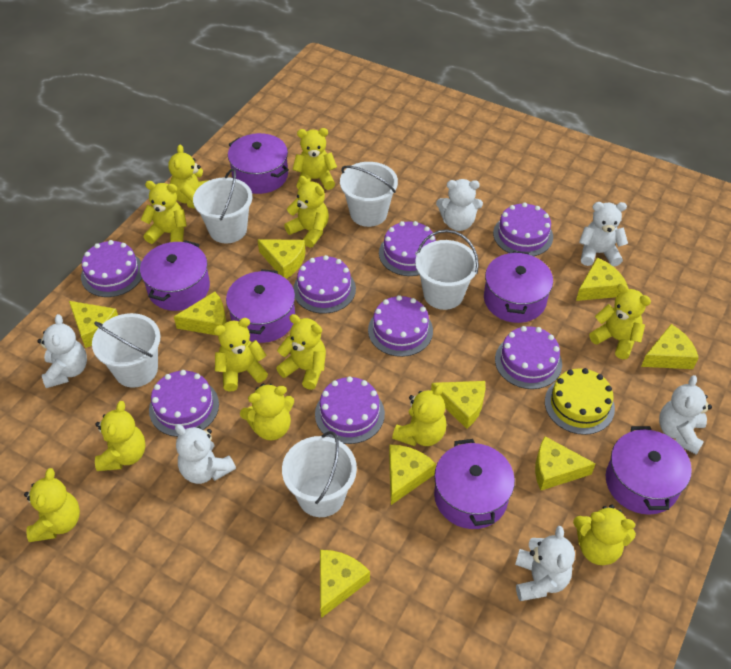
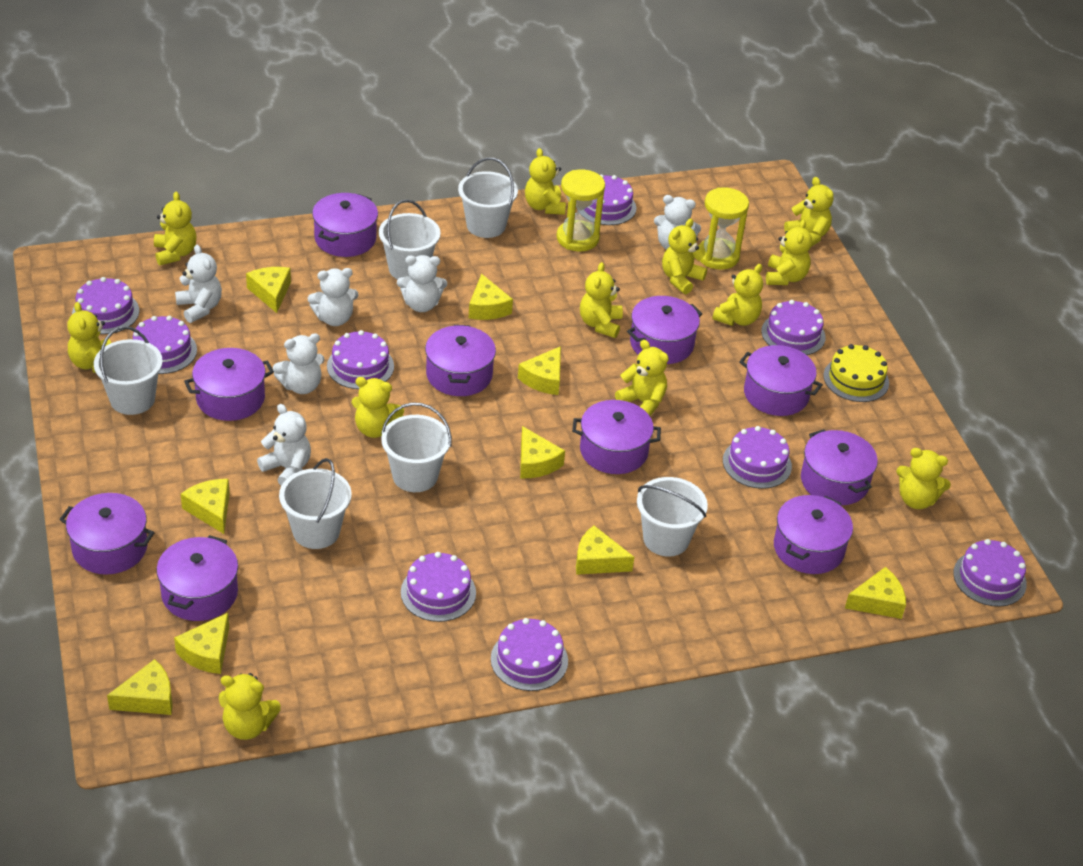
purple cake: 8 -> 9
purple pot: 6 -> 10
white bucket: 5 -> 6
yellow hourglass: 0 -> 2

